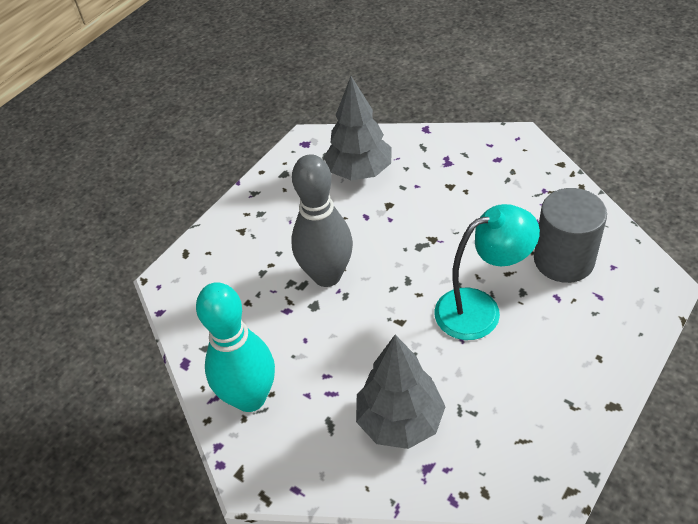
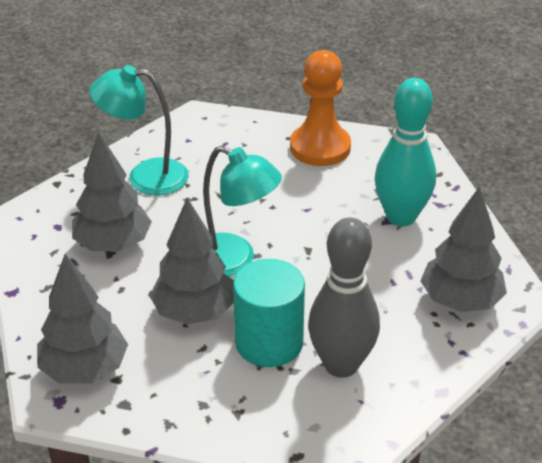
grey cylinder: 1 -> 0
grey tree: 2 -> 4
orange pawn: 0 -> 1
turquoise cylinder: 0 -> 1
turquoise lamp: 1 -> 2

